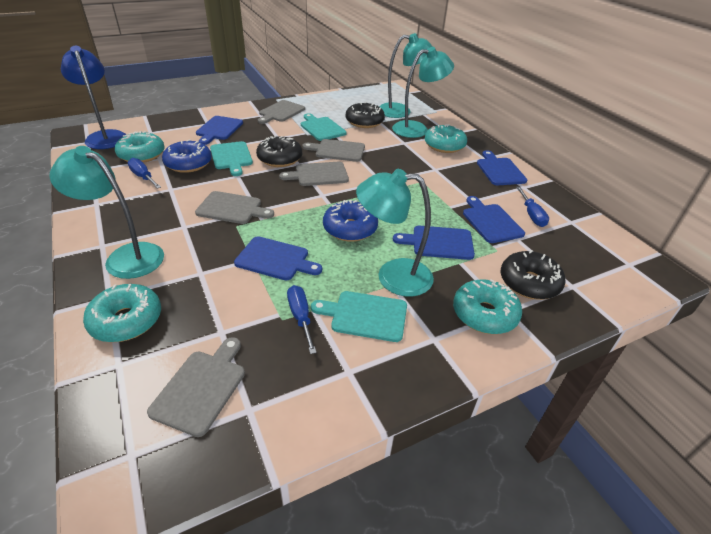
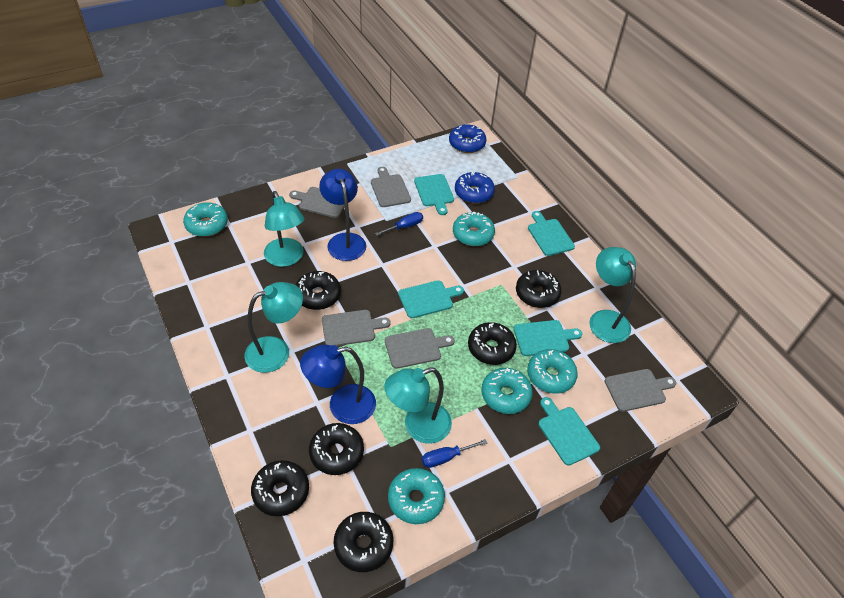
black donut: 3 -> 6
blue cutting board: 5 -> 0
blue lamp: 1 -> 2
blue screwdriver: 3 -> 2
turquoise cutting board: 3 -> 5
turquoise donut: 4 -> 5

